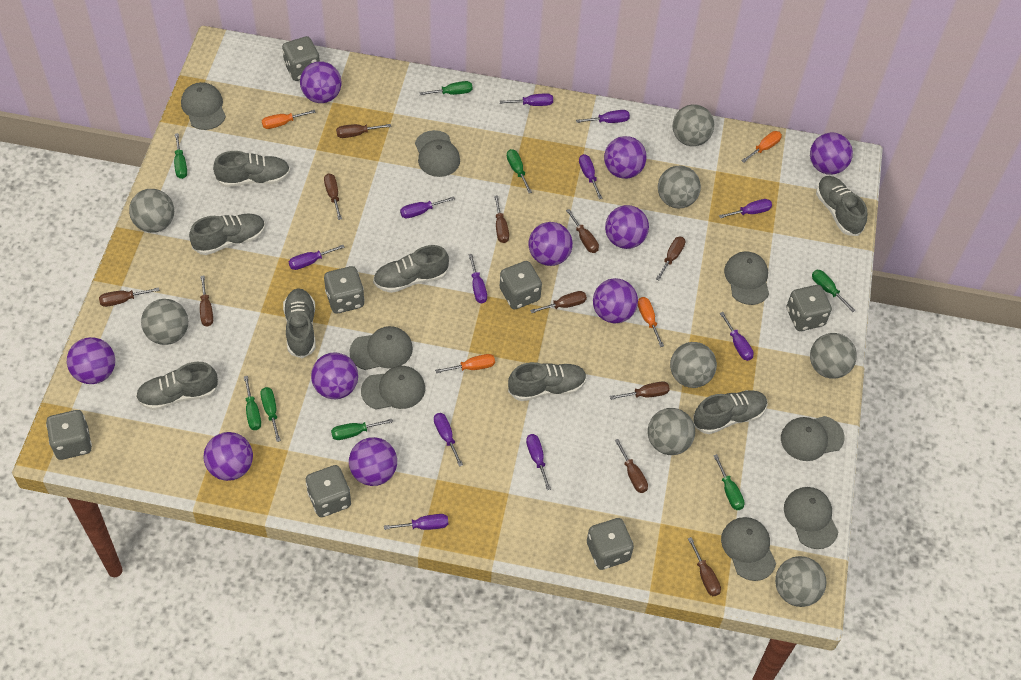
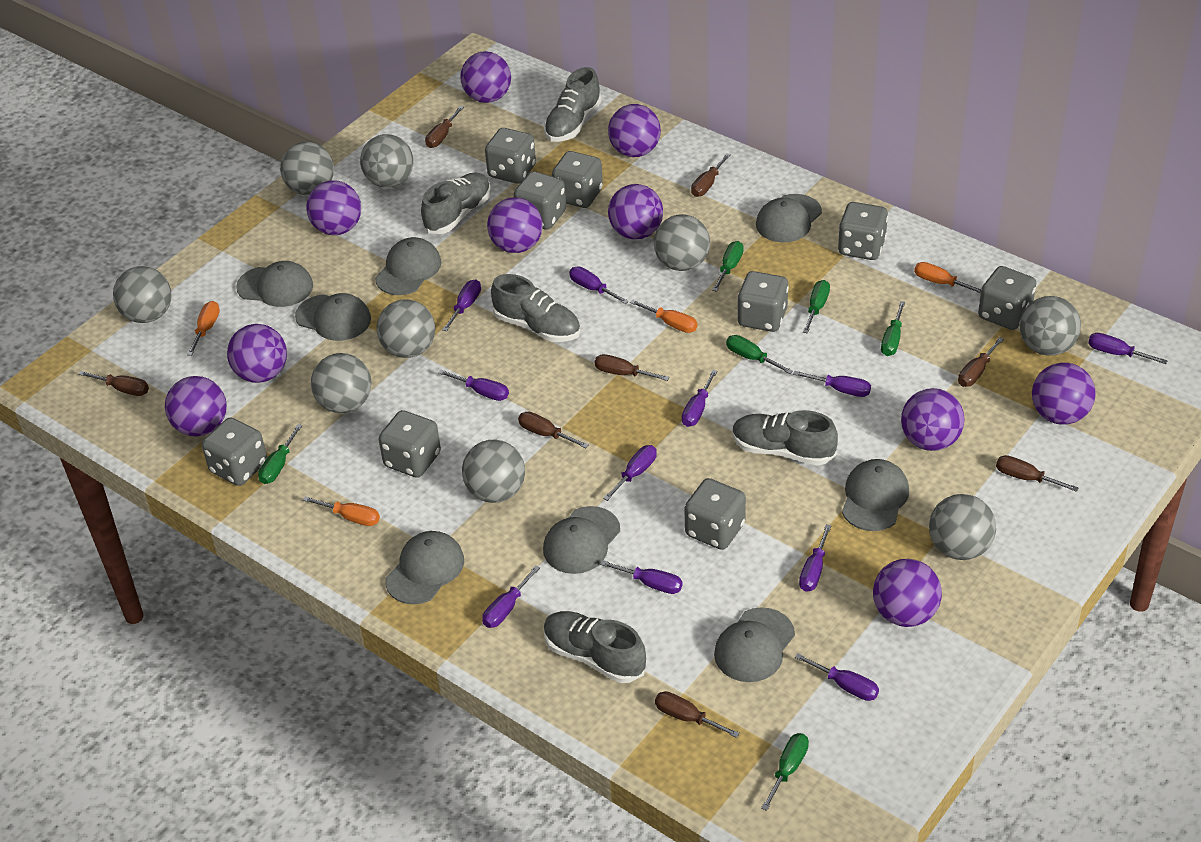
brown screwdriver: 11 -> 8
green screwdriver: 8 -> 6
grey ball: 8 -> 9
grey dice: 7 -> 9
grey shoe: 8 -> 5

